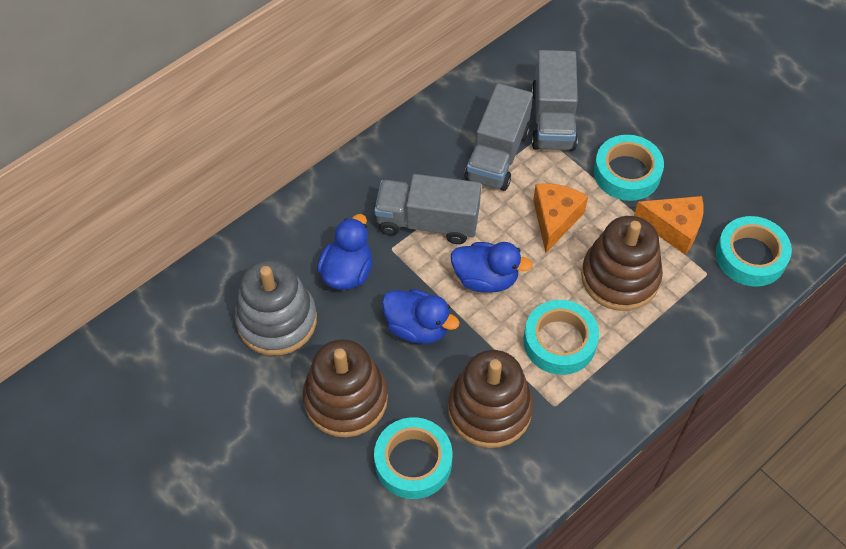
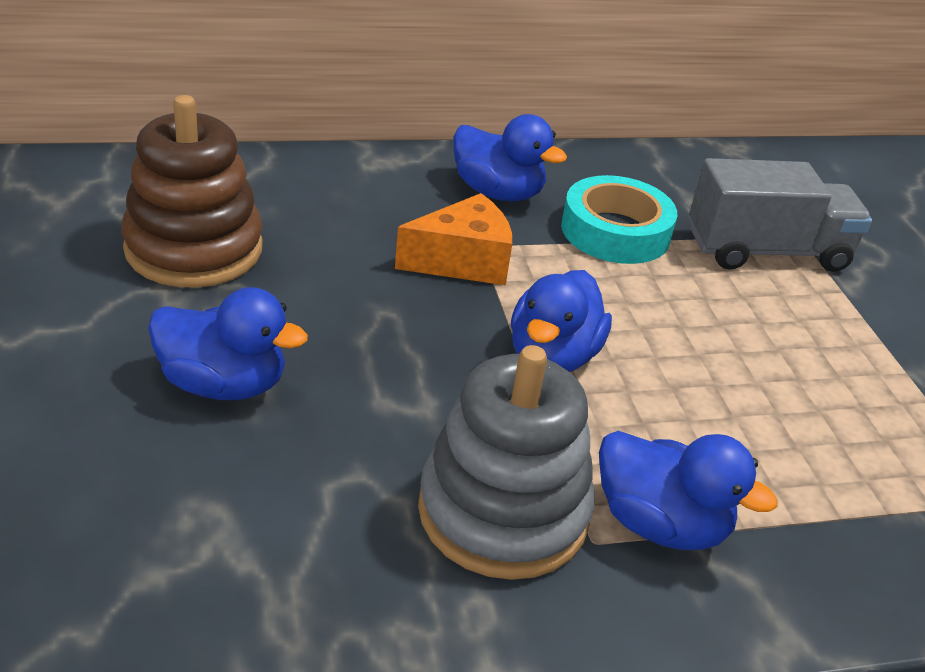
blue duck: 3 -> 4
brown stacking toy: 3 -> 1
grey truck: 3 -> 1
orange cheese: 2 -> 1
turquoise tape: 4 -> 1

